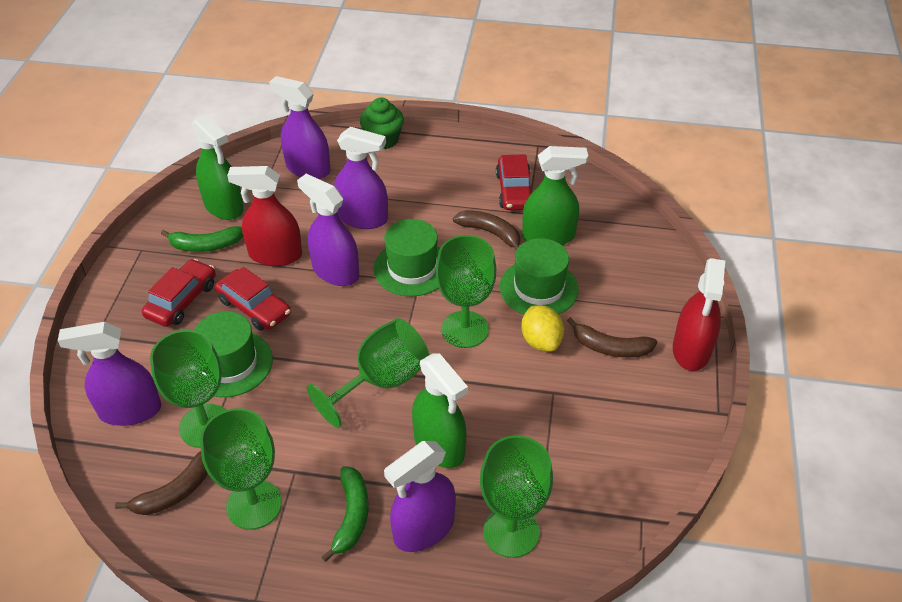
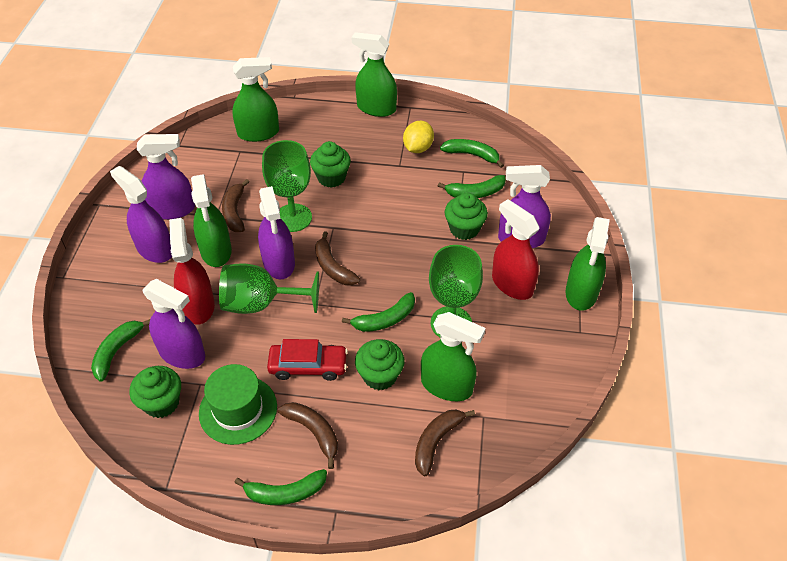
brown banana: 3 -> 4
green banana: 2 -> 5
green cupcake: 1 -> 4
green goblet: 5 -> 3
green hat: 3 -> 1
green spray bottle: 3 -> 5
red car: 3 -> 1

